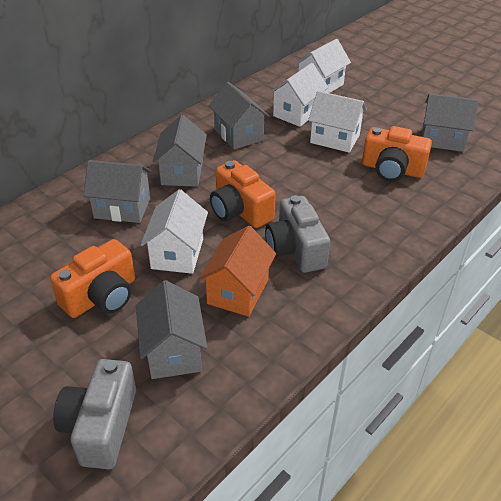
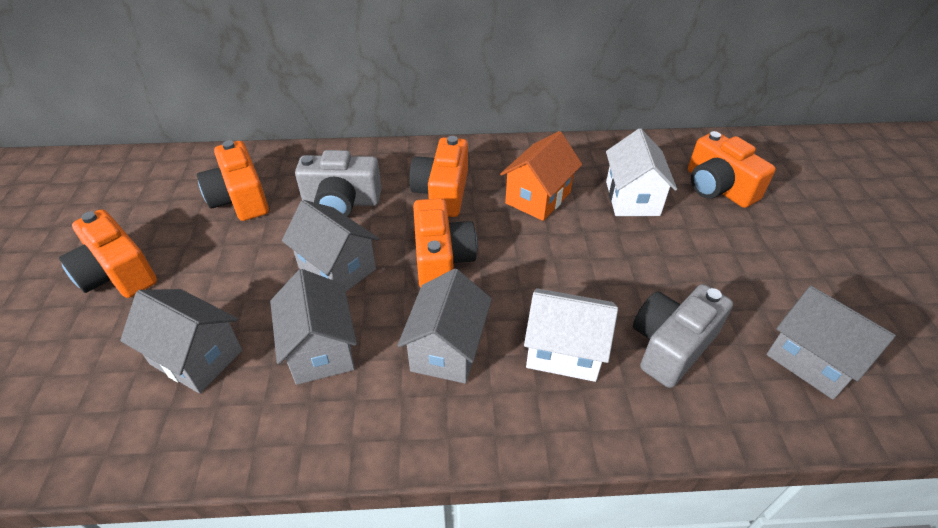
orange camera: 3 -> 5
white house: 4 -> 2

